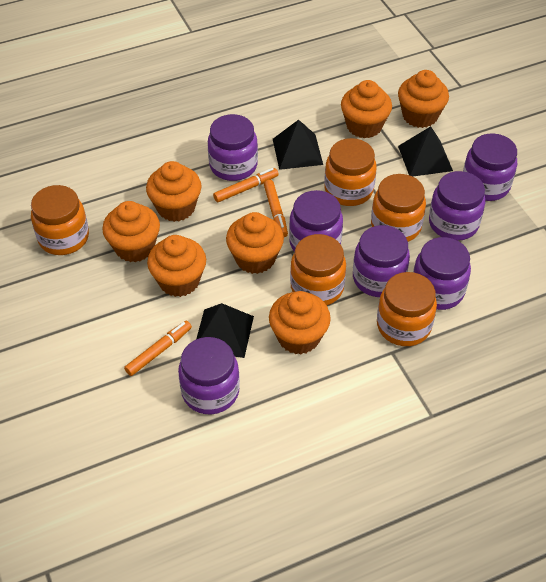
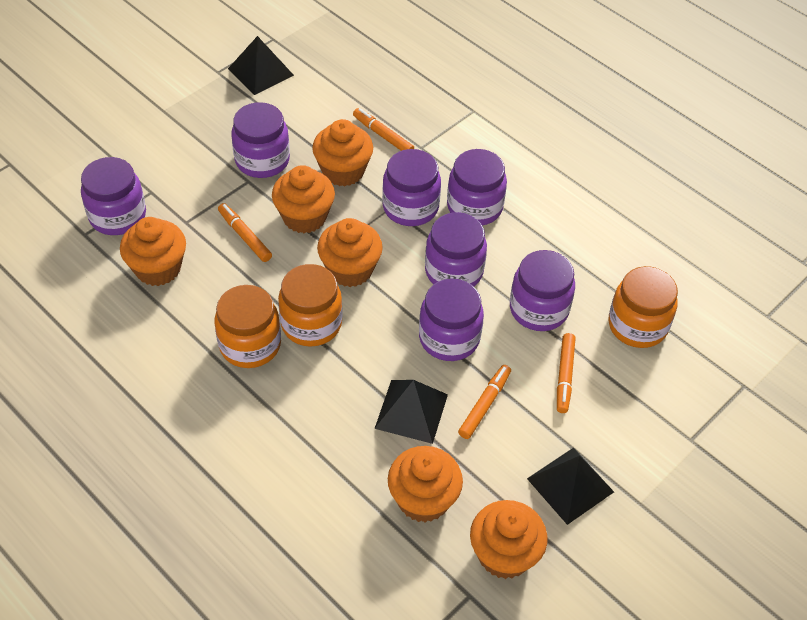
orange cupcake: 7 -> 6
orange jar: 5 -> 3
orange marker: 3 -> 4

